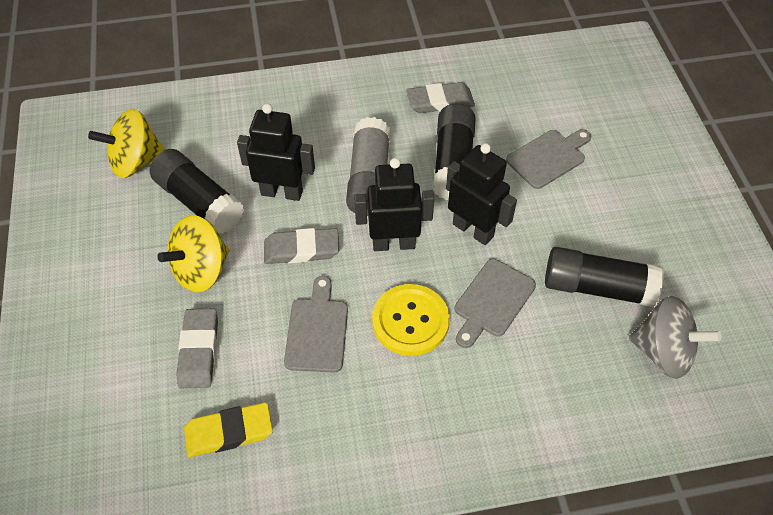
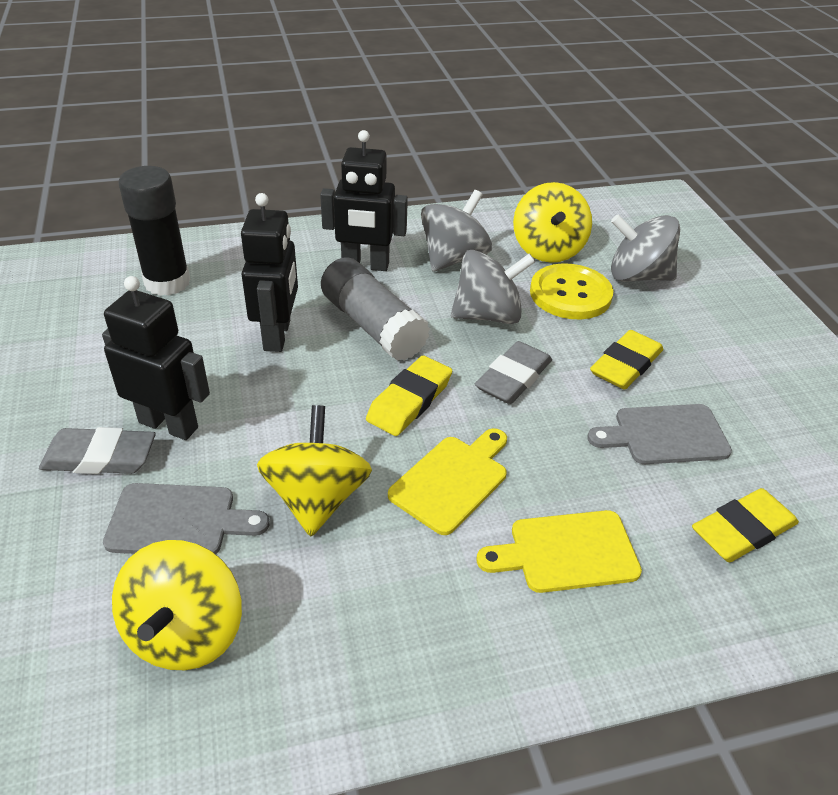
black glue stick: 3 -> 1
grey cutting board: 3 -> 2
grey eraser: 3 -> 2
grey spinning top: 1 -> 3
yellow cutting board: 0 -> 2
yellow eraser: 1 -> 3
yellow spinning top: 2 -> 3

